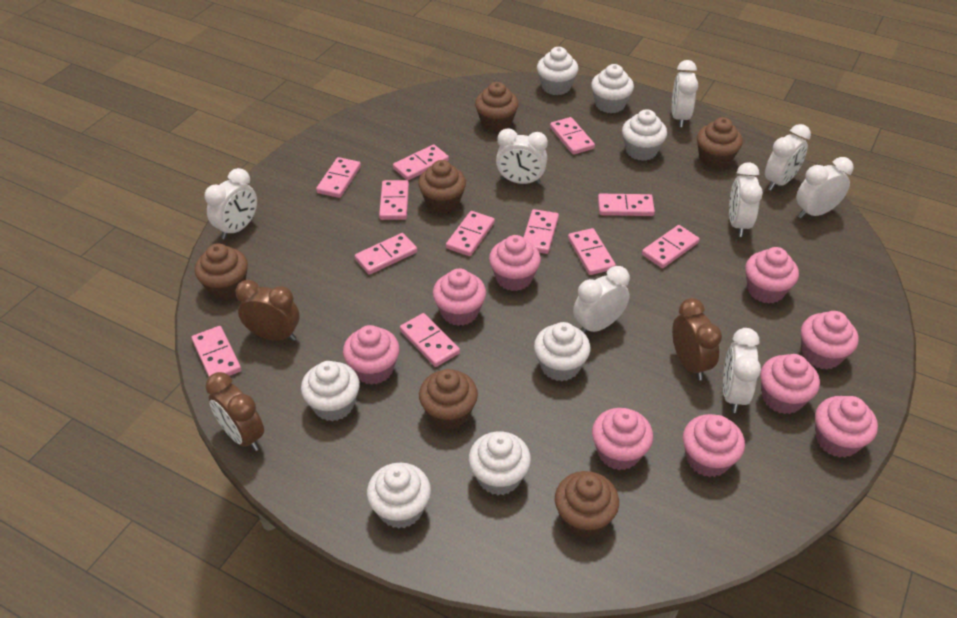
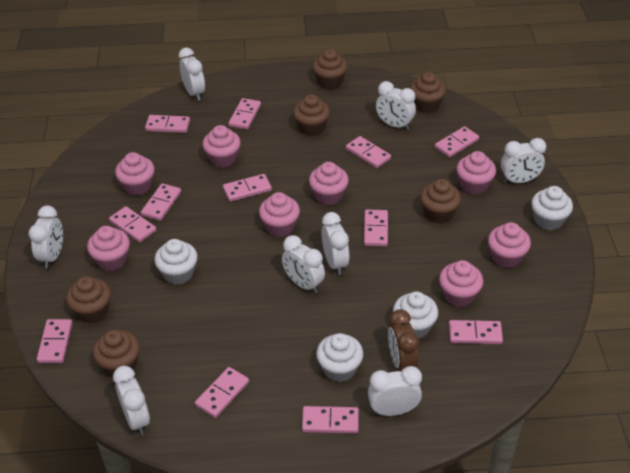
brown clock: 3 -> 1
pink cupcake: 9 -> 8
white cupcake: 7 -> 4

